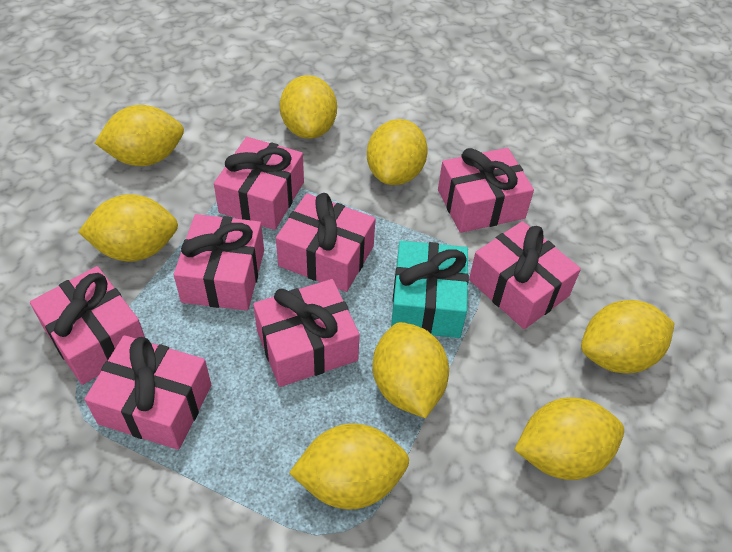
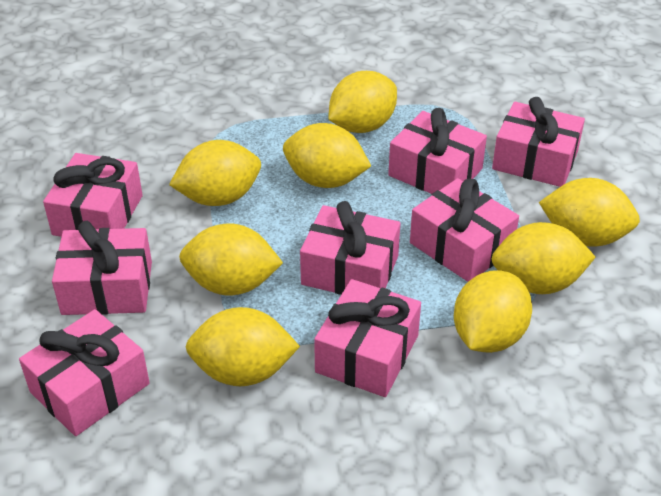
turquoise gift: 1 -> 0

